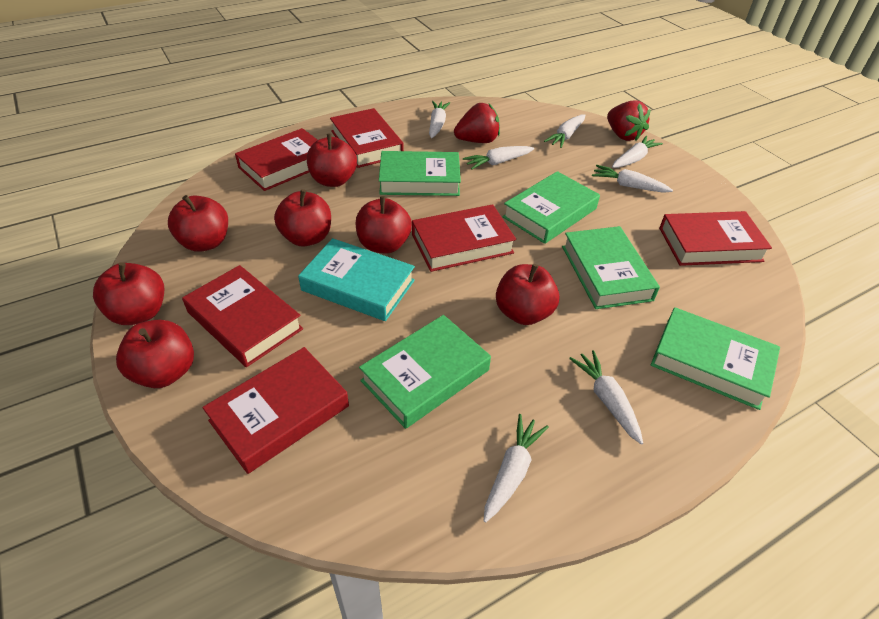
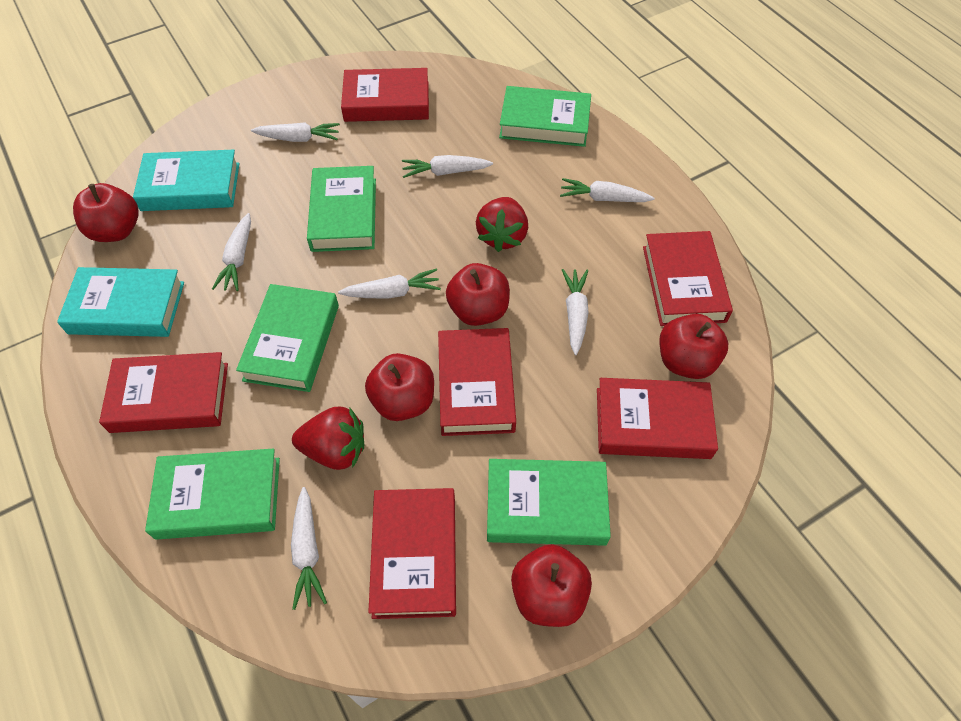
red apple: 7 -> 5
turquoise book: 1 -> 2

